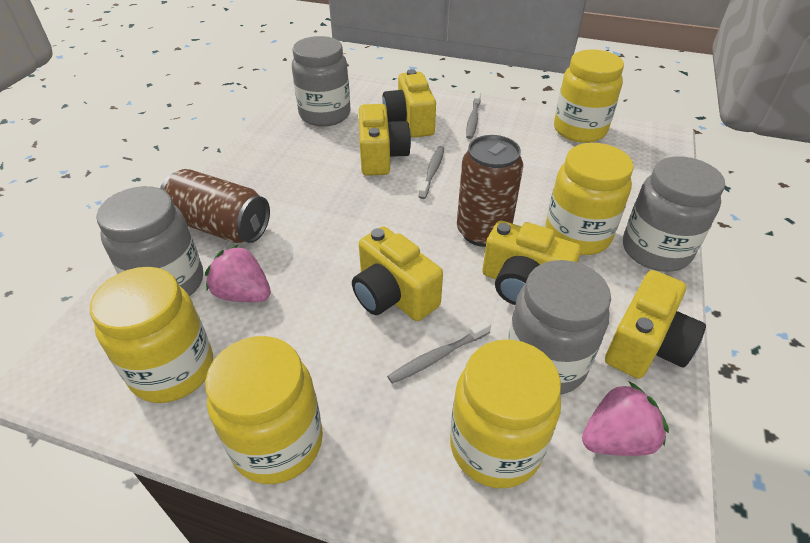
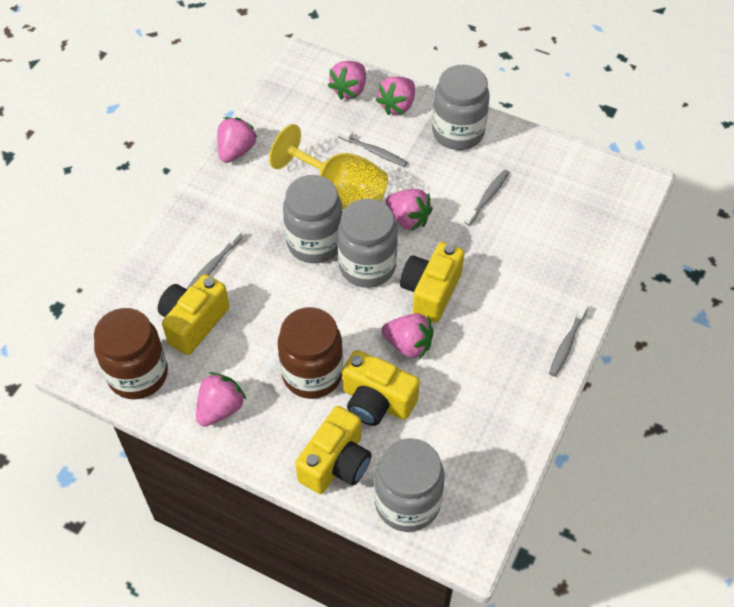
brown can: 2 -> 0
brown jar: 0 -> 2
grey toothbrush: 3 -> 4
pink strawberry: 2 -> 6
yellow camera: 5 -> 4
yellow goblet: 0 -> 1
yellow jar: 5 -> 0

